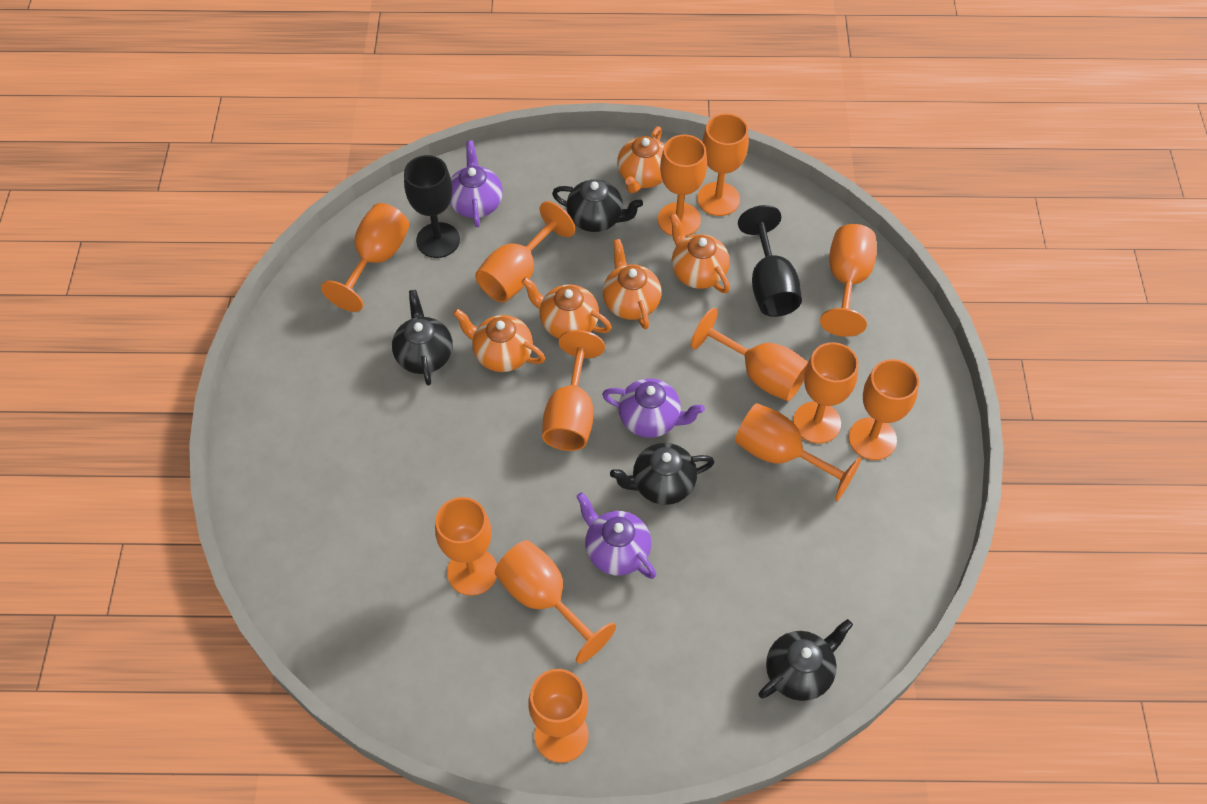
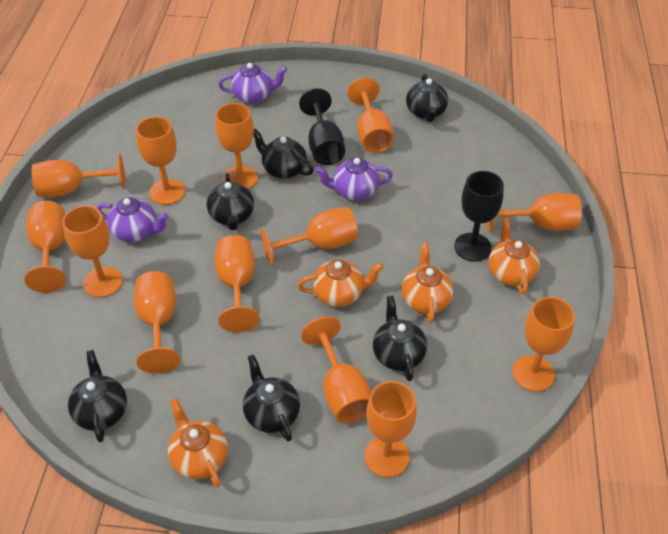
black teapot: 4 -> 6
orange teapot: 5 -> 4

